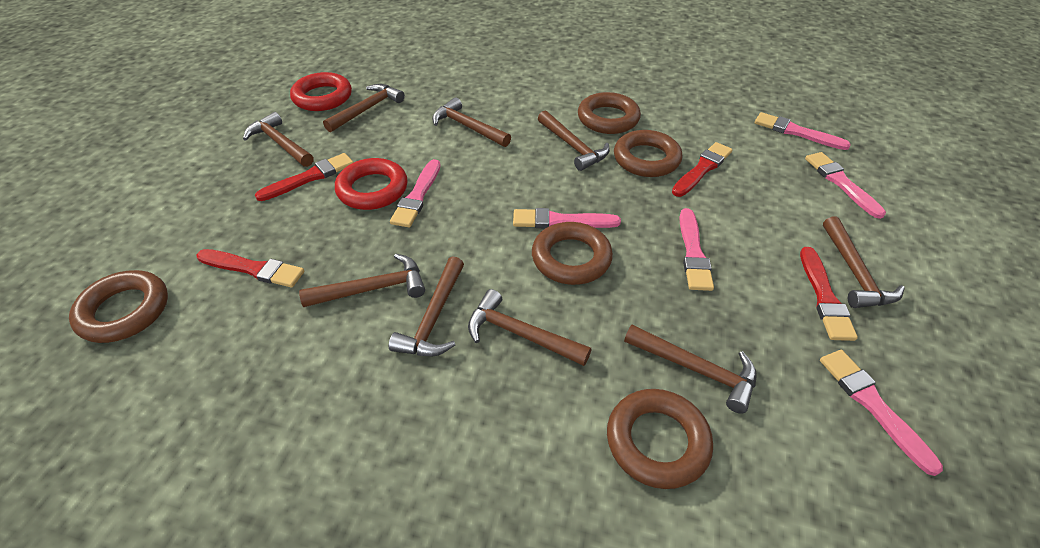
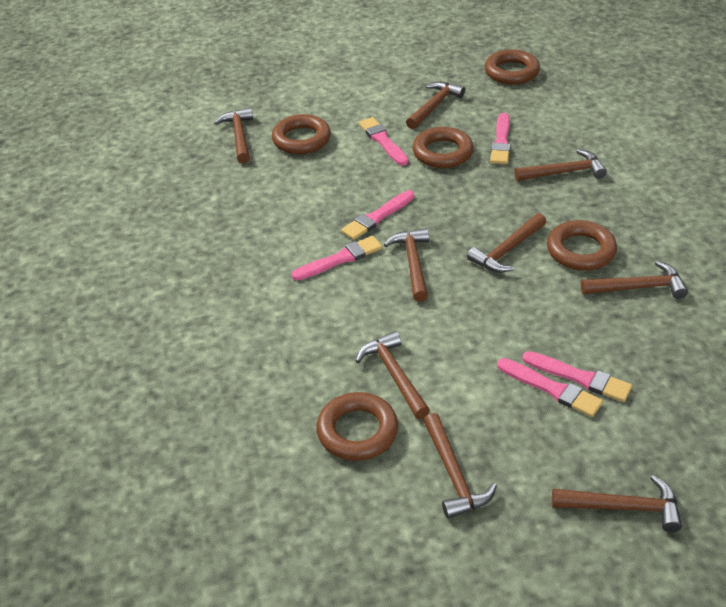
red brush: 4 -> 0
red ring: 2 -> 0

